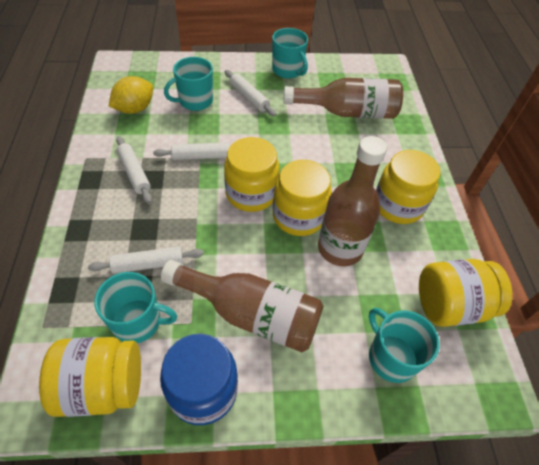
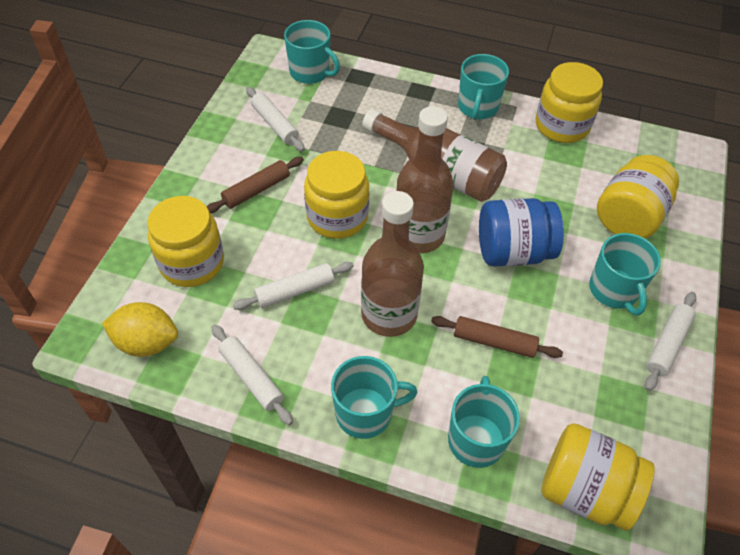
brown rolling pin: 0 -> 2
turquoise mug: 4 -> 5

